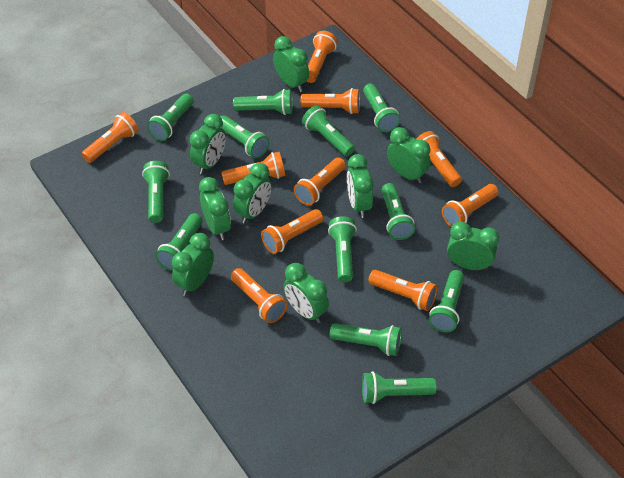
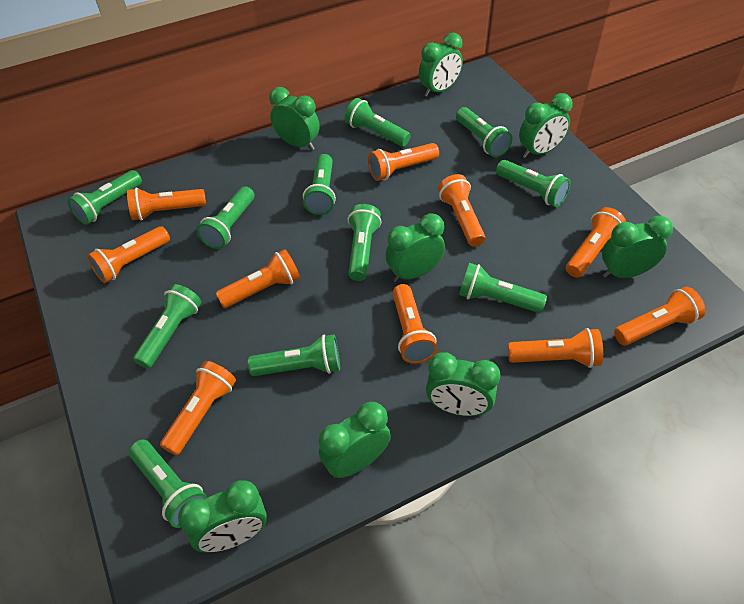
green clock: 9 -> 8
green flashlight: 12 -> 11

